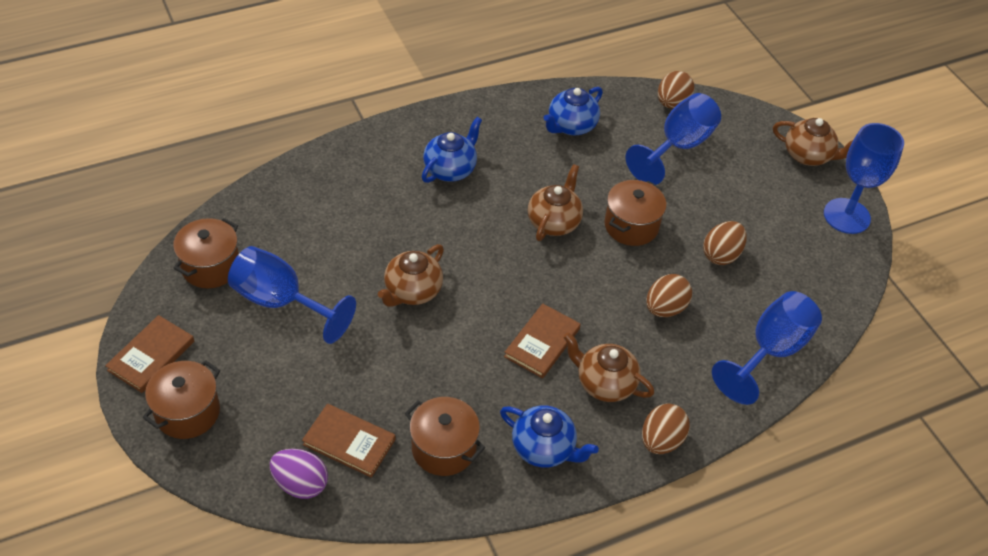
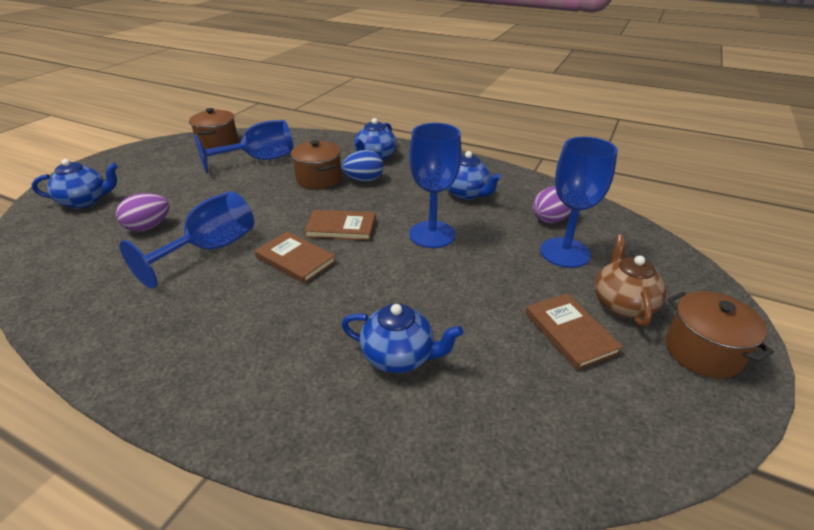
blue egg: 0 -> 1
blue teapot: 3 -> 4
brown egg: 4 -> 0
brown pot: 4 -> 3
brown teapot: 4 -> 1
purple egg: 1 -> 2

